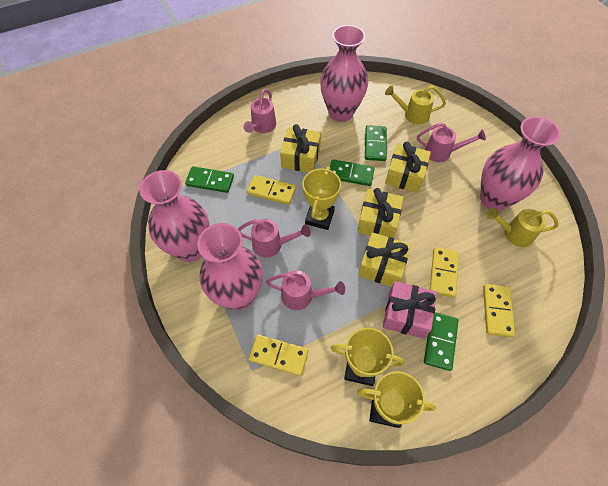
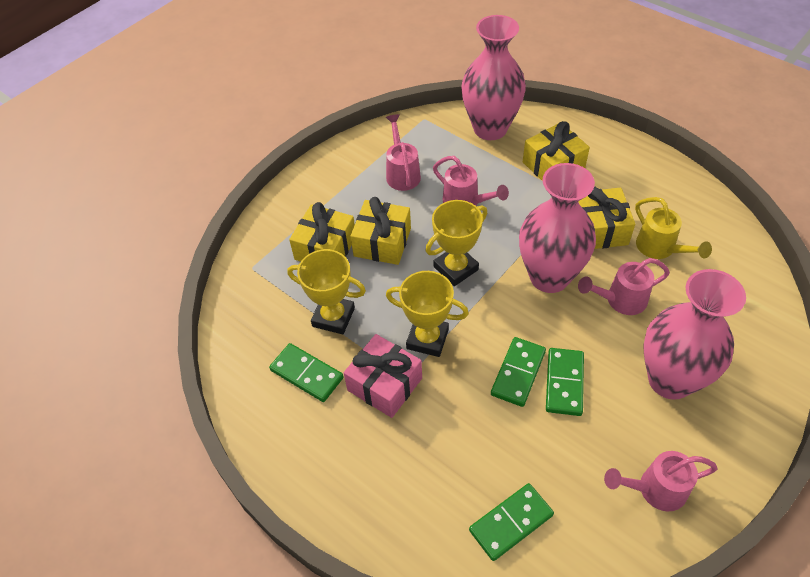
pink vase: 4 -> 3
yellow domino: 4 -> 0
yellow watering can: 2 -> 1

